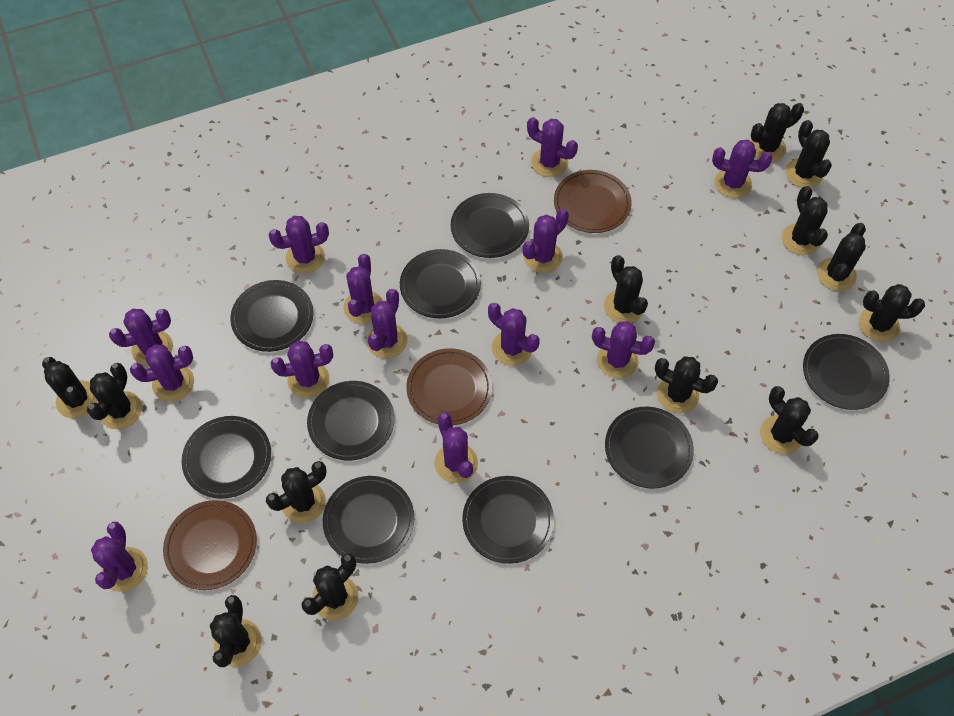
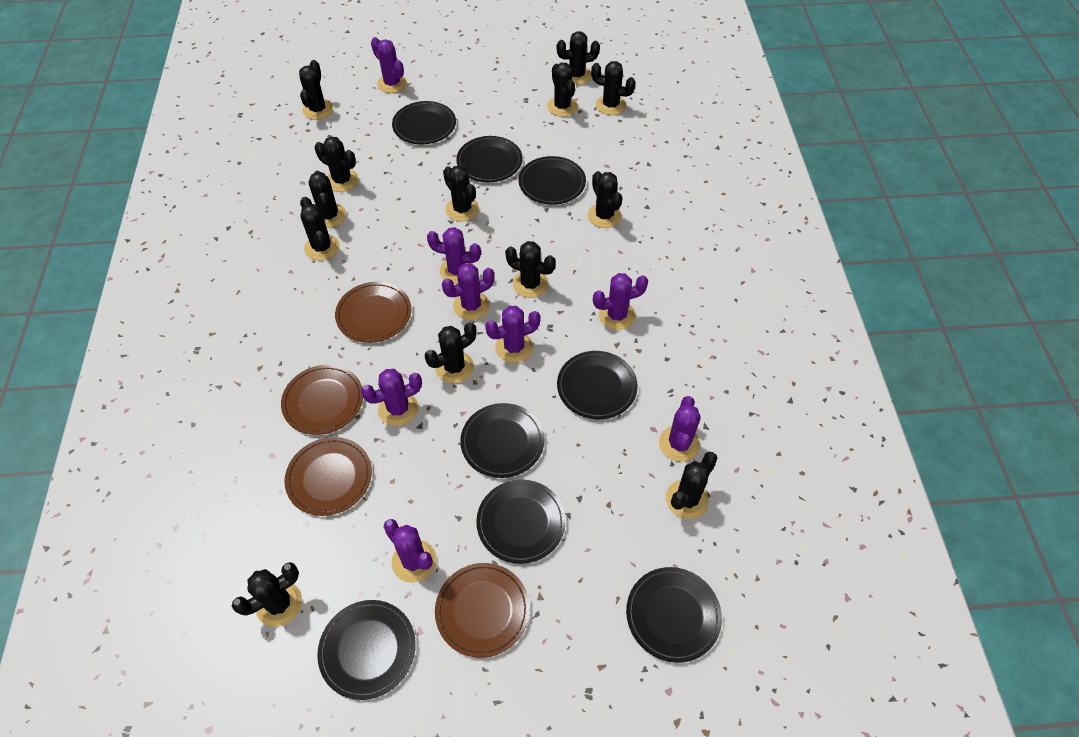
black plate: 9 -> 8
brown plate: 3 -> 4
purple cactus: 13 -> 8

